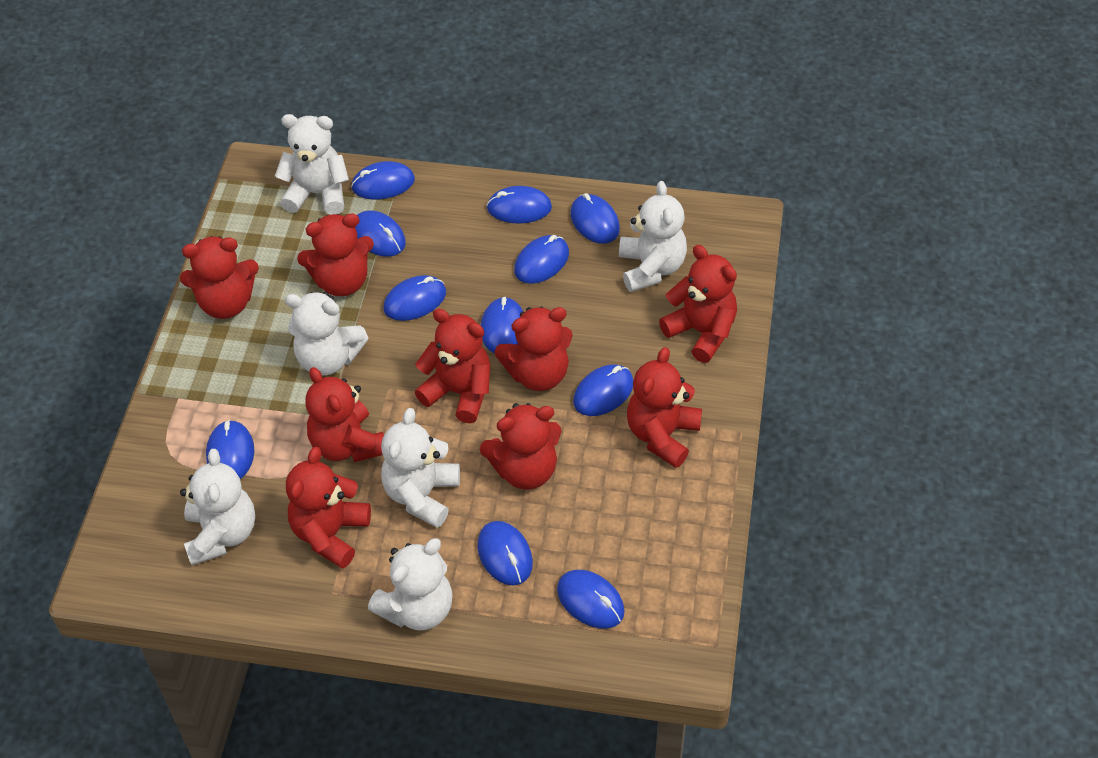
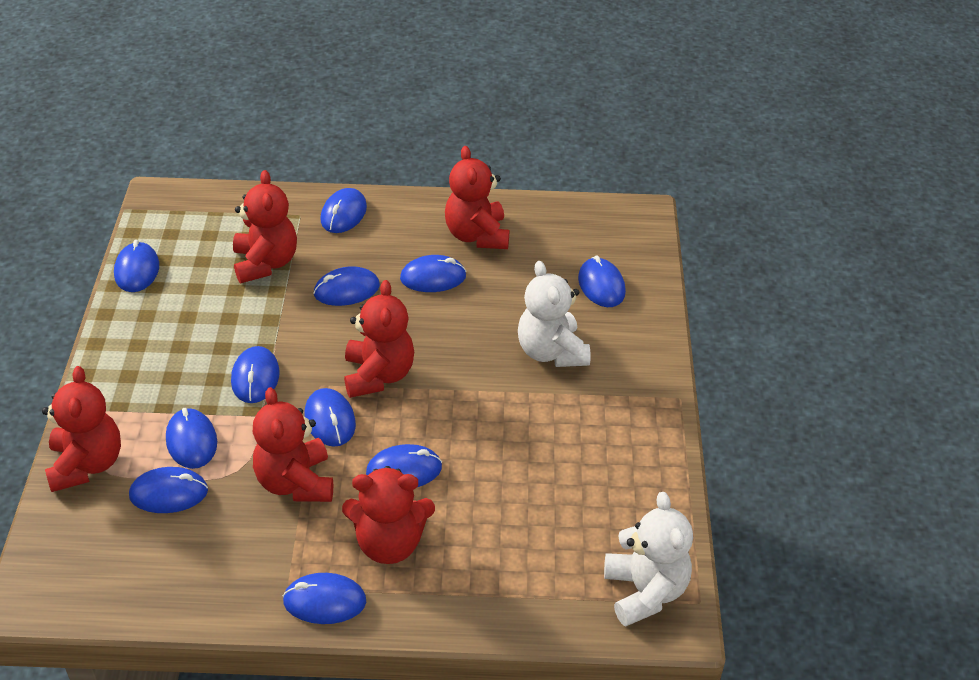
red teddy bear: 9 -> 6
white teddy bear: 6 -> 2

